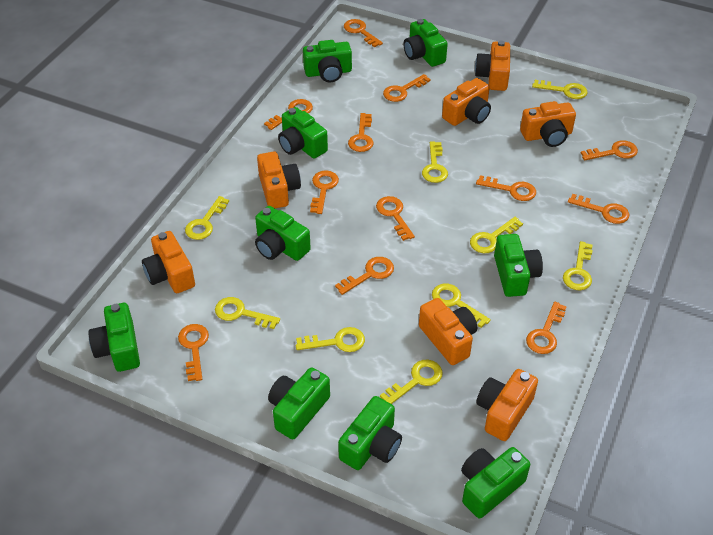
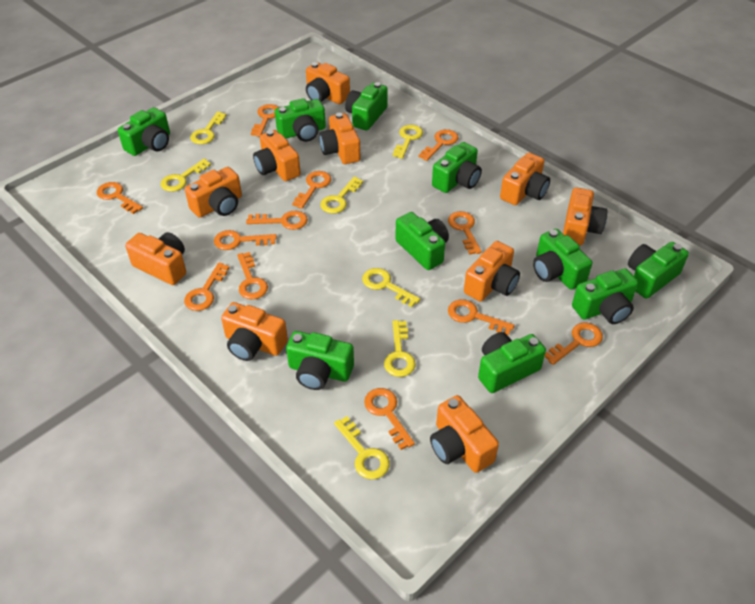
green camera: 9 -> 10
orange camera: 7 -> 10
yellow key: 9 -> 7

